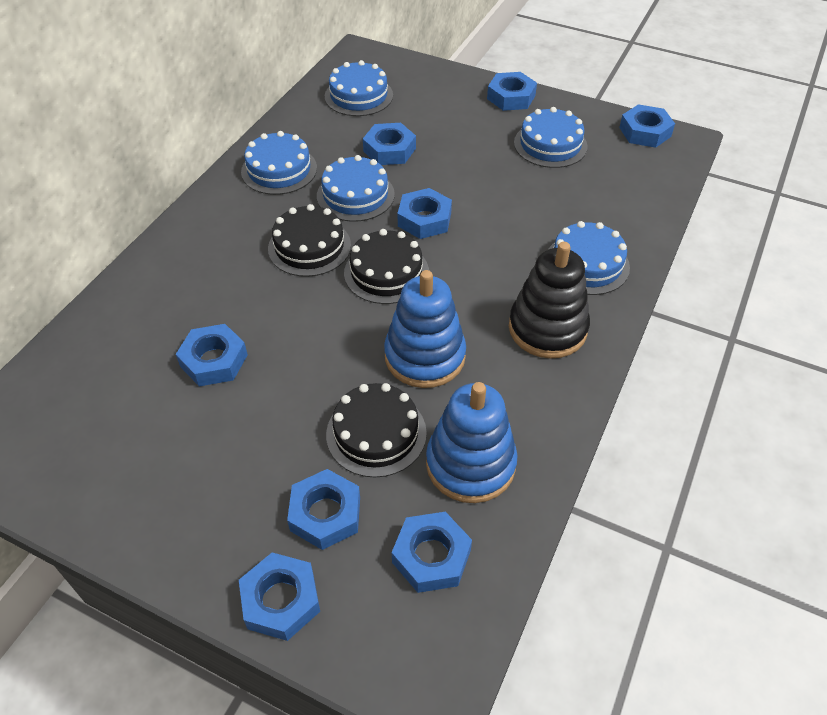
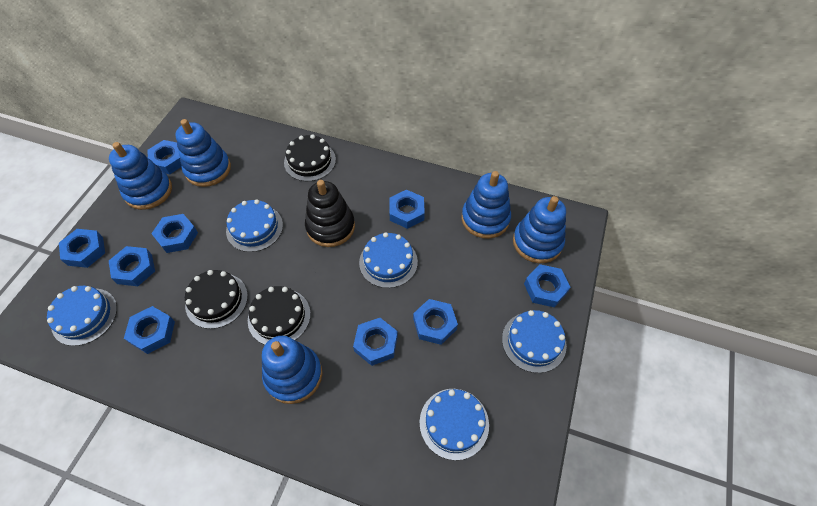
blue nut: 8 -> 9
blue stacking toy: 2 -> 5

